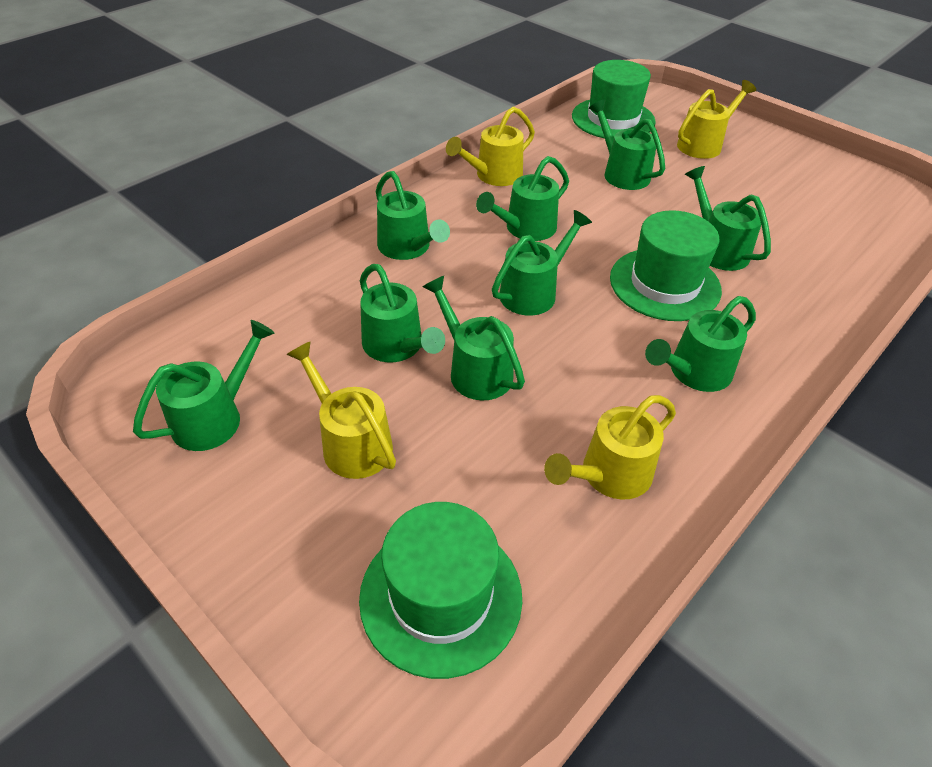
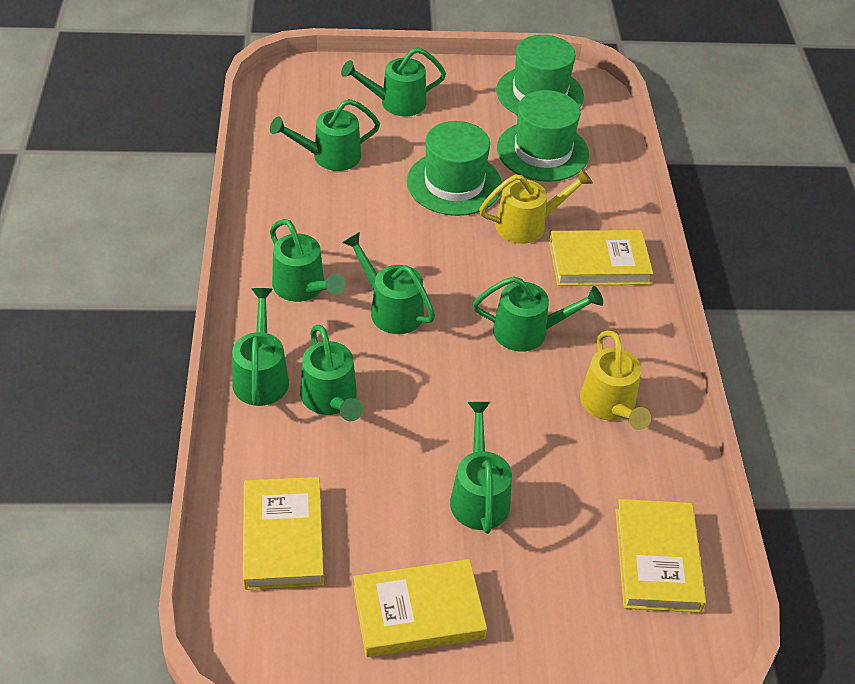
green watering can: 9 -> 8
yellow book: 0 -> 4
yellow watering can: 4 -> 2

